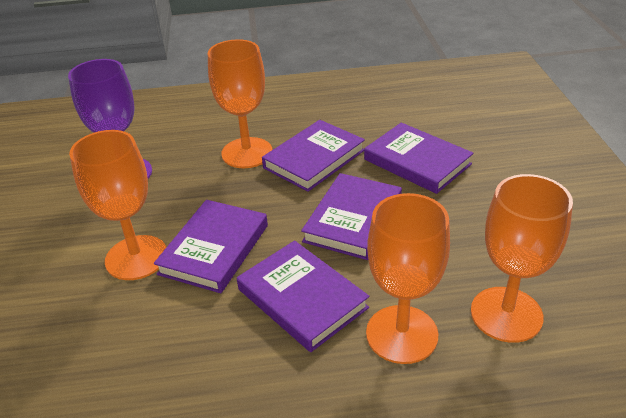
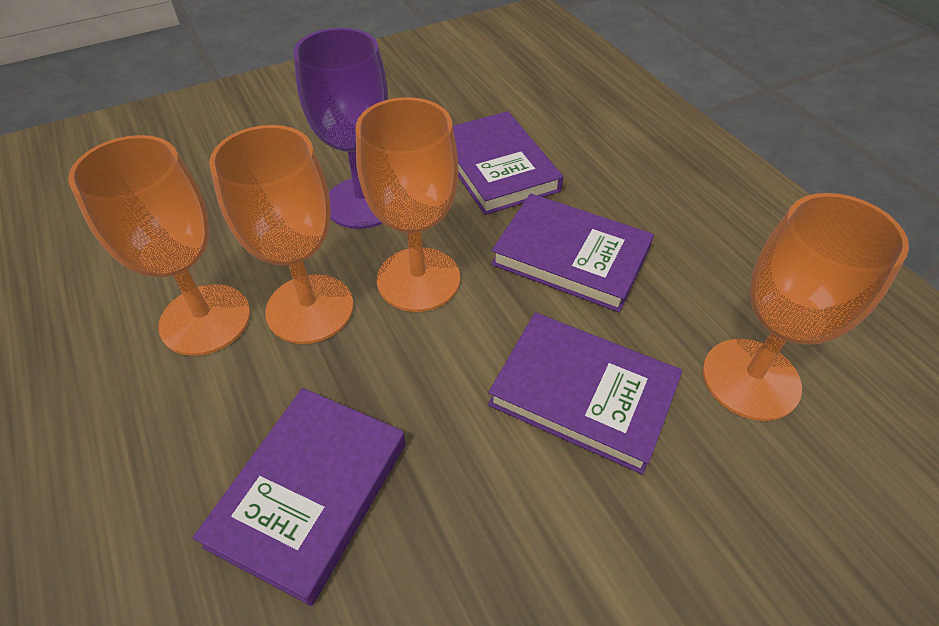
purple book: 5 -> 4

